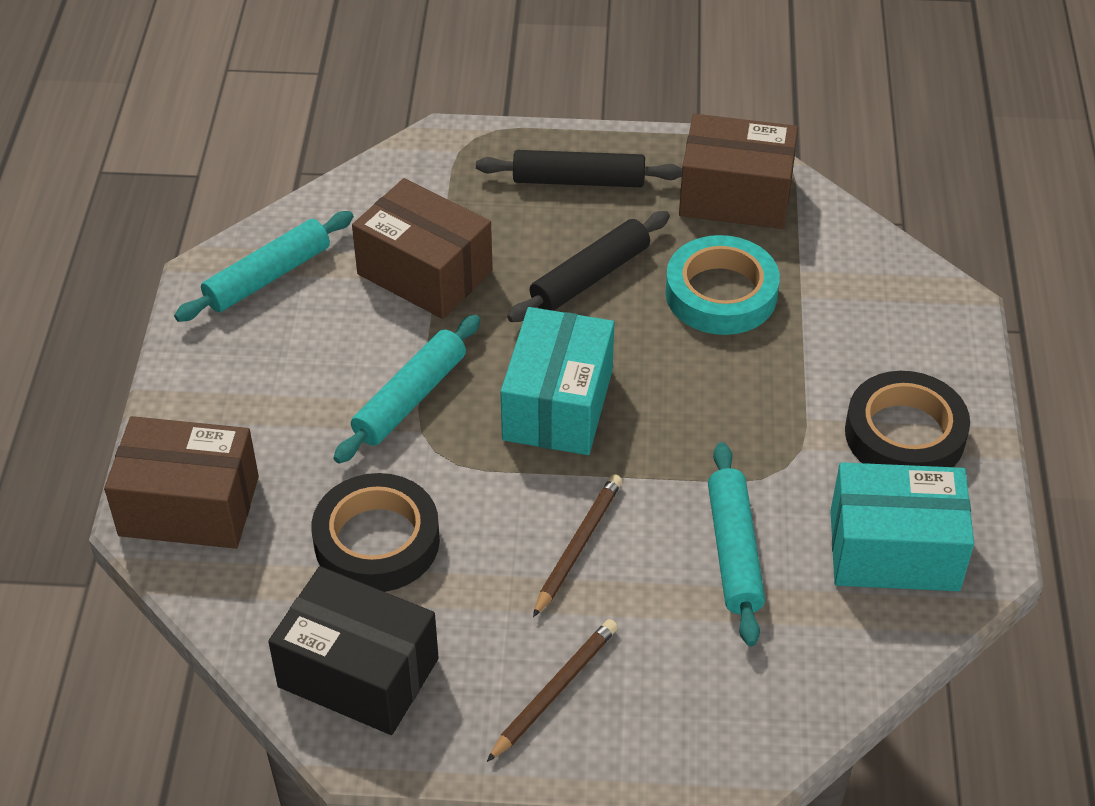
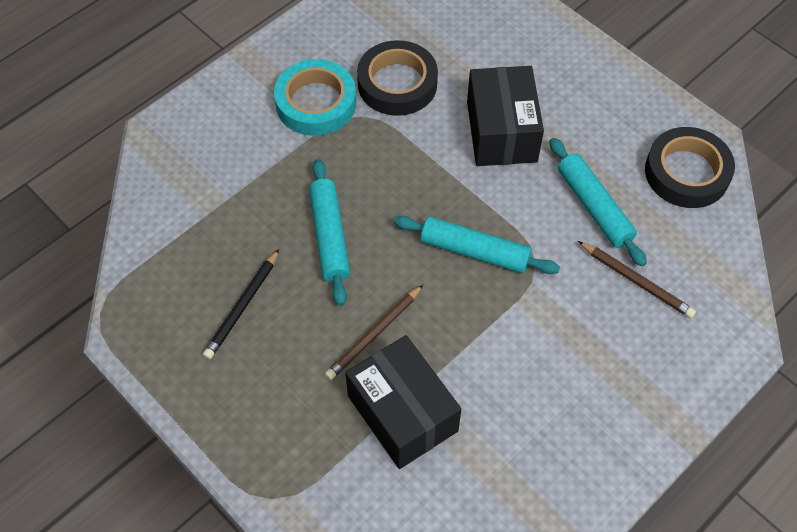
black box: 1 -> 2
black pencil: 0 -> 1
black rolling pin: 2 -> 0
brown box: 3 -> 0
turquoise box: 2 -> 0

